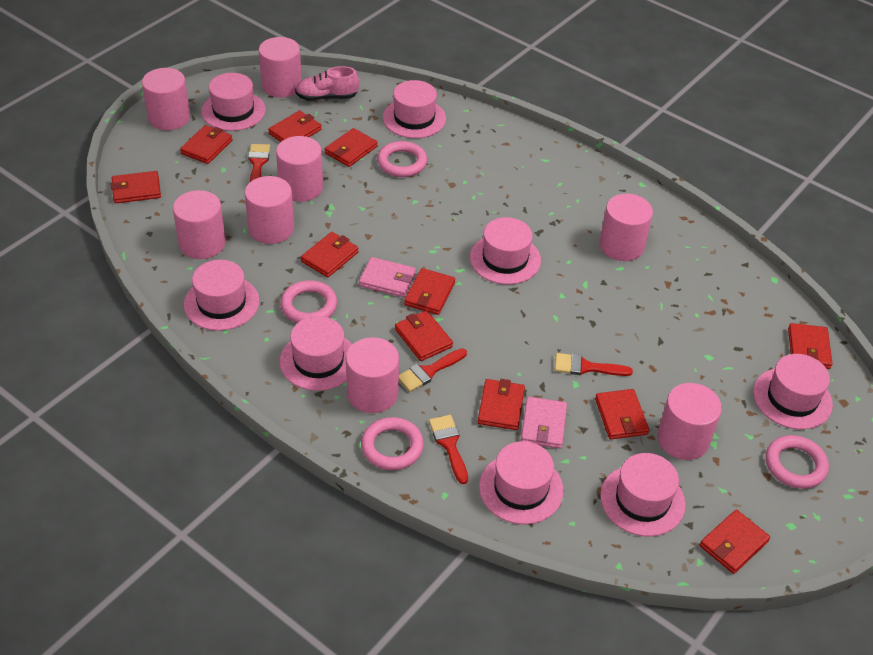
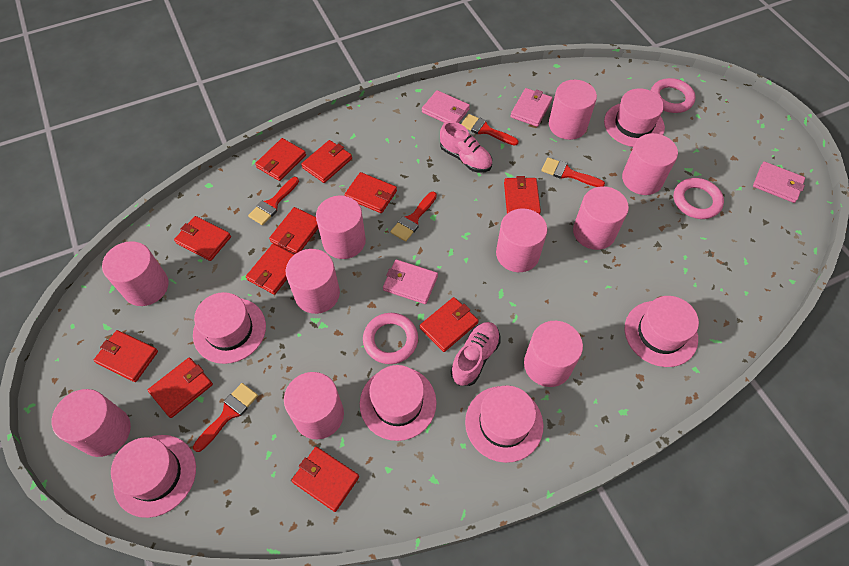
pink cylinder: 8 -> 10
pink hat: 8 -> 6
pink ring: 4 -> 3
pink shoe: 1 -> 2
pink wallet: 2 -> 4
red brush: 4 -> 5

